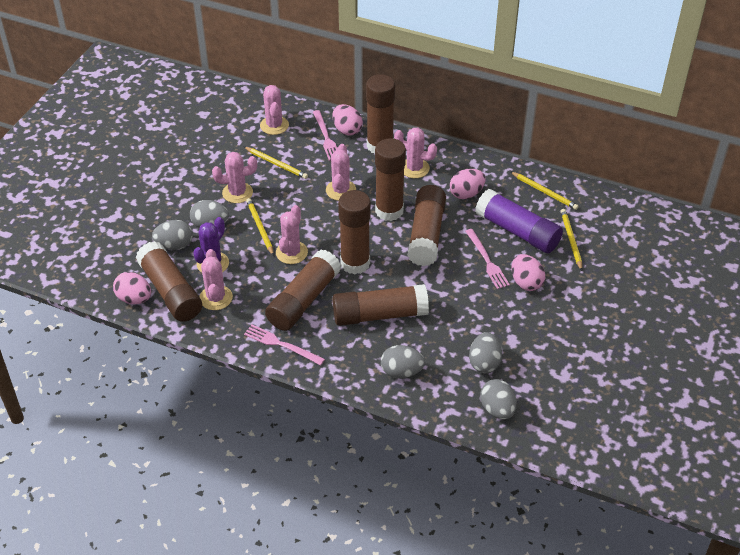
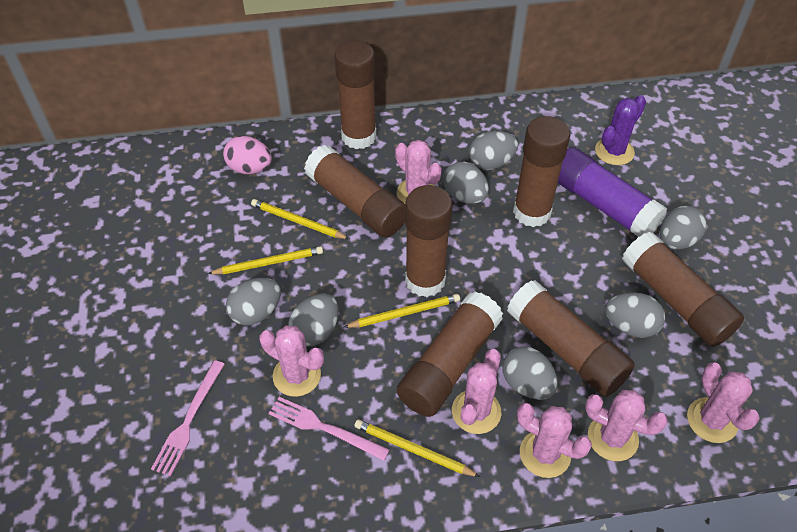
grey egg: 5 -> 7
pink egg: 4 -> 1
pink fork: 3 -> 2

